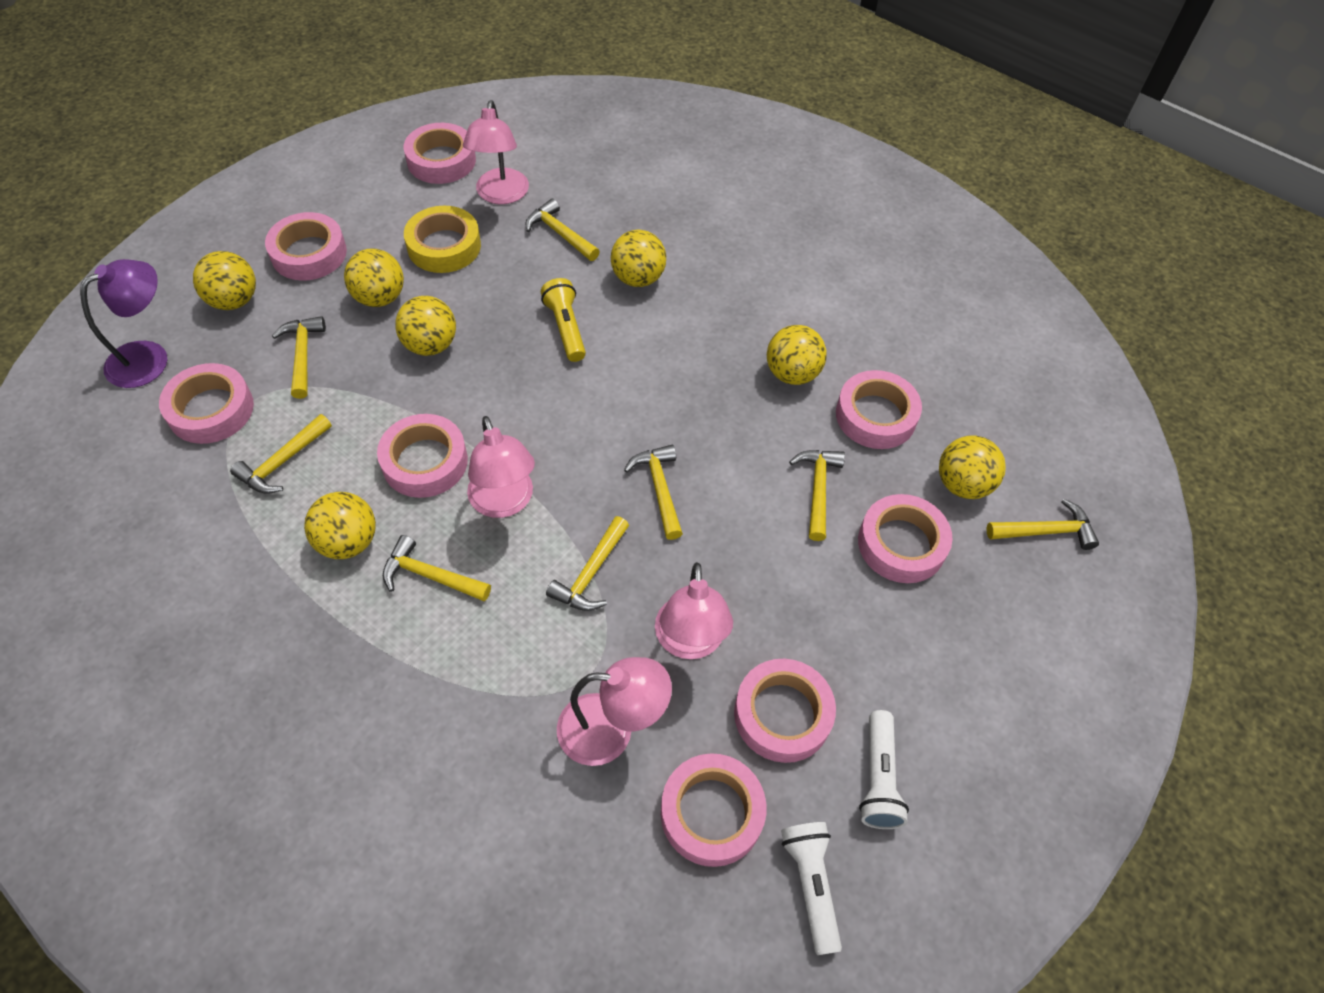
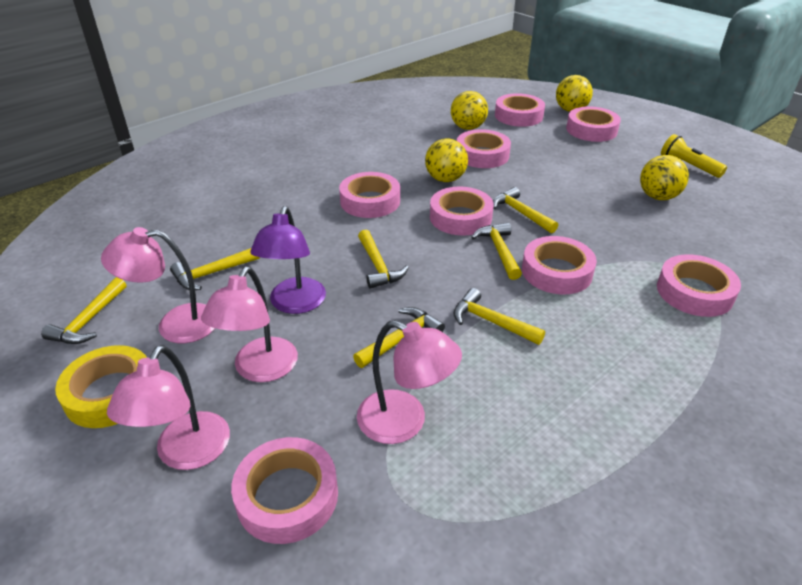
white flashlight: 2 -> 0
yellow ball: 7 -> 4
yellow hammer: 8 -> 7

